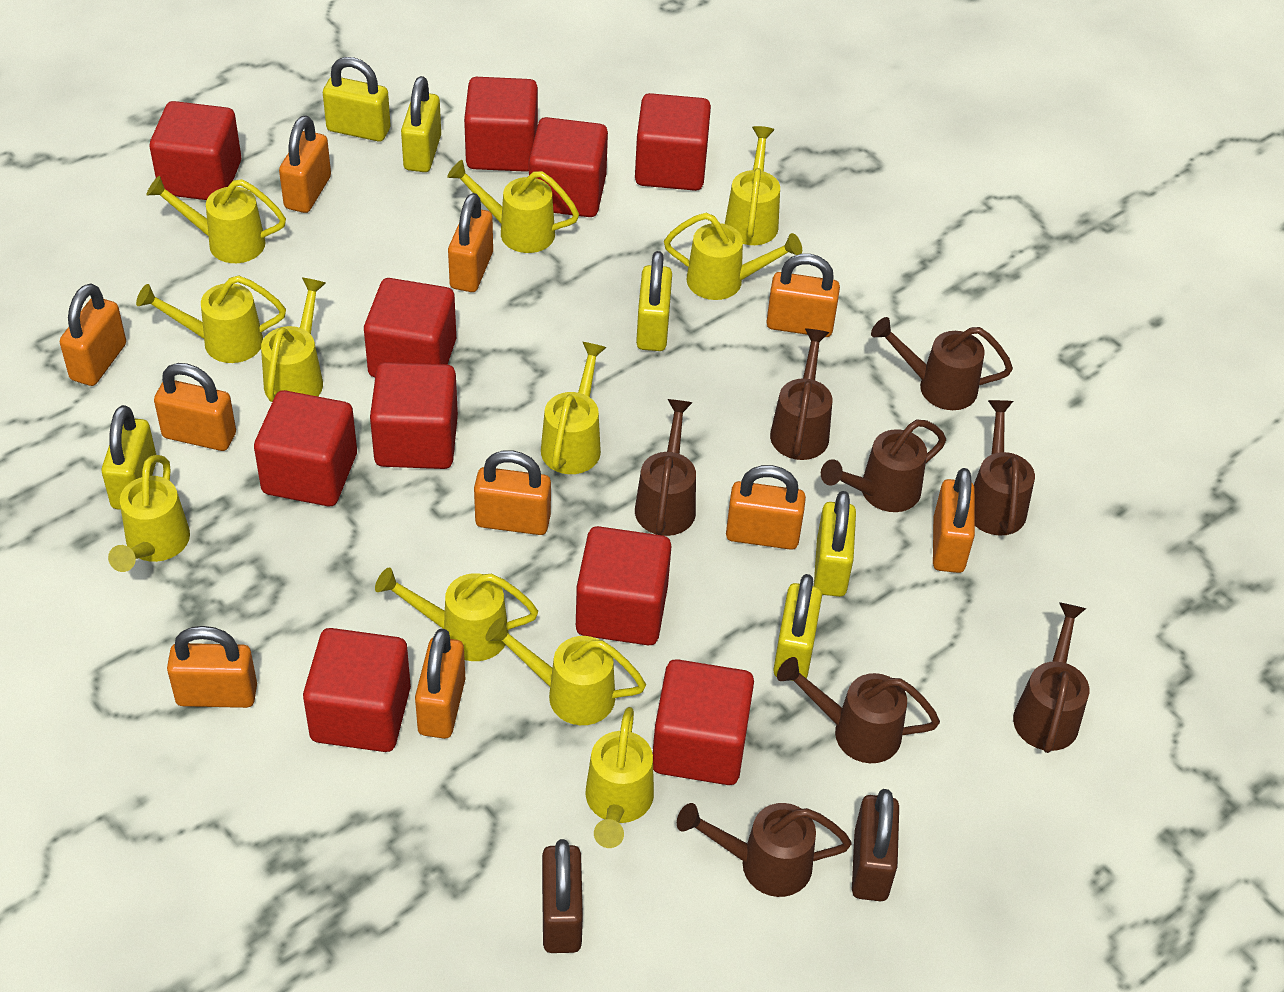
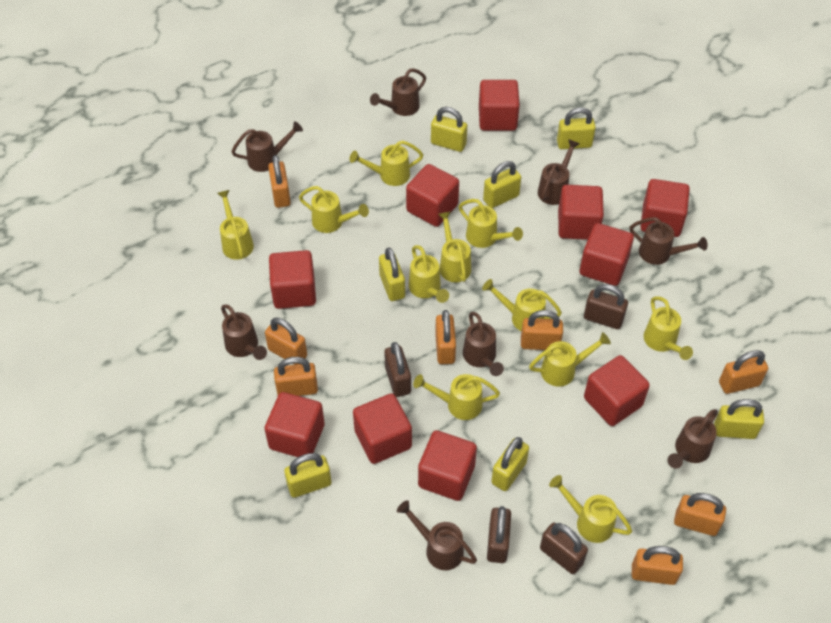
brown padlock: 2 -> 4
orange padlock: 10 -> 8
yellow padlock: 6 -> 7

